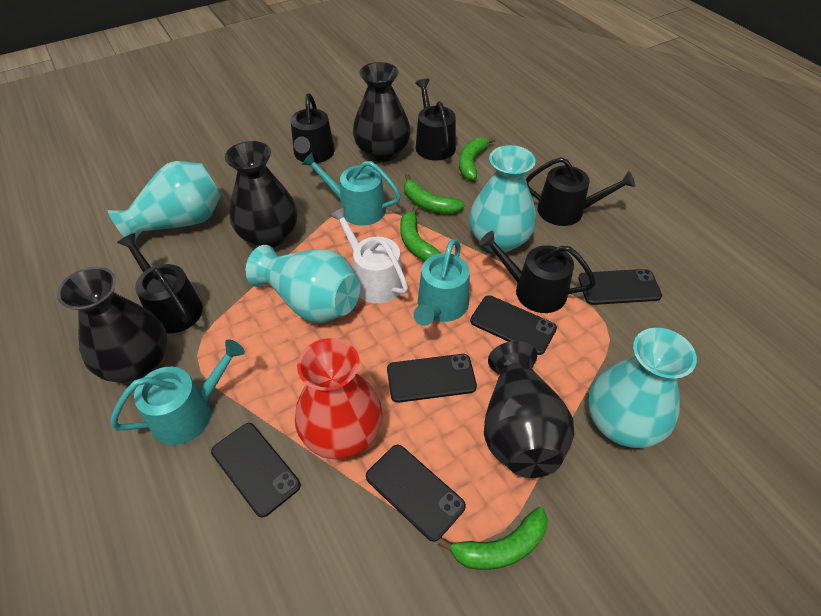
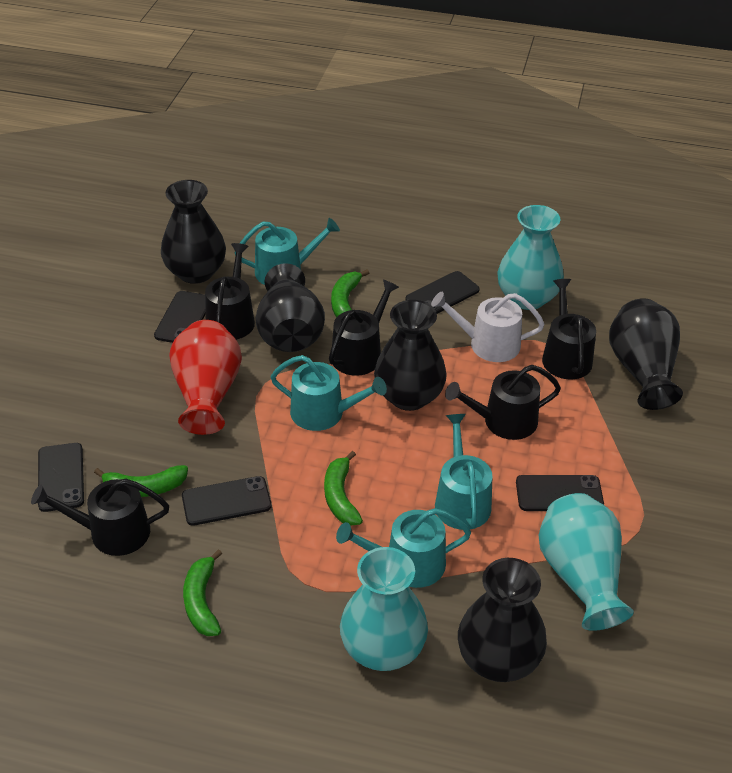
black vase: 4 -> 5
turquoise vase: 4 -> 3
turquoise watering can: 3 -> 4

